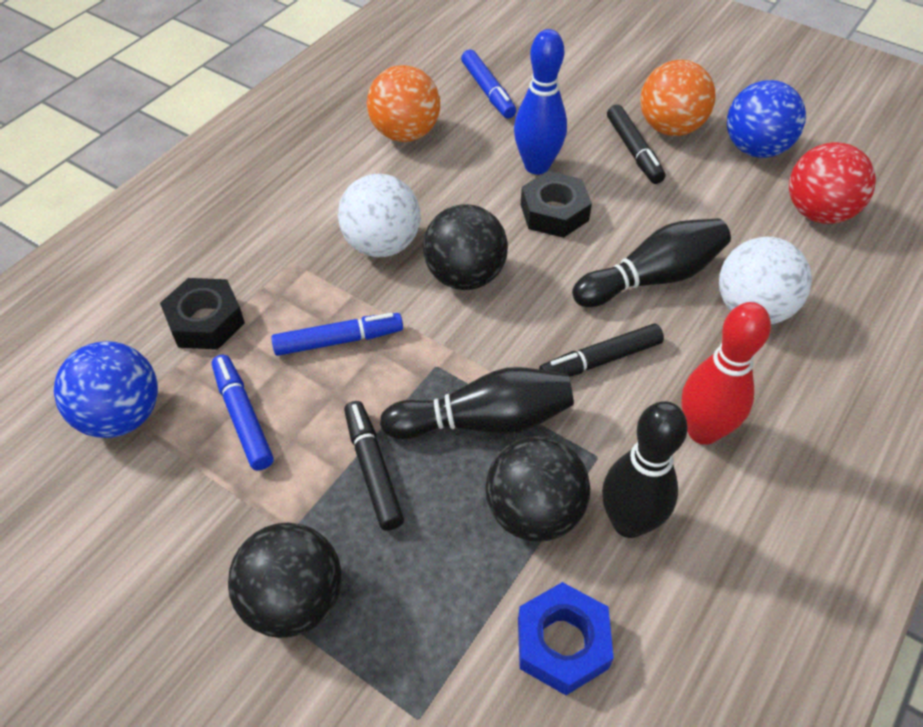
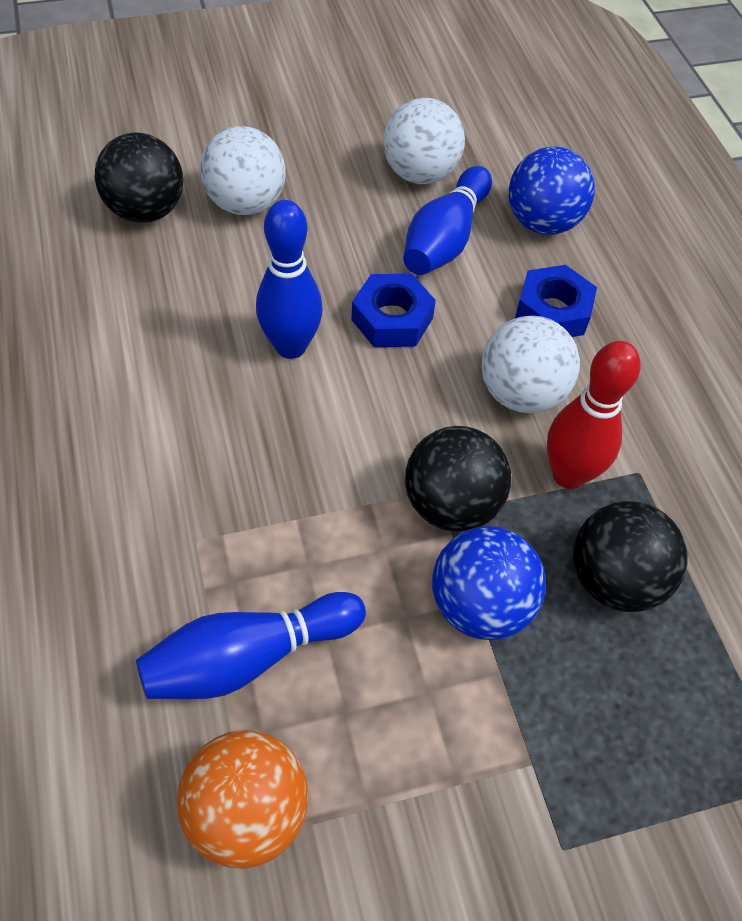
black bowling pin: 3 -> 0
black marker: 3 -> 0
black nut: 2 -> 0
blue bowling pin: 1 -> 3
blue marker: 3 -> 0
blue nut: 1 -> 2
orange ball: 2 -> 1
red ball: 1 -> 0
white ball: 2 -> 3

